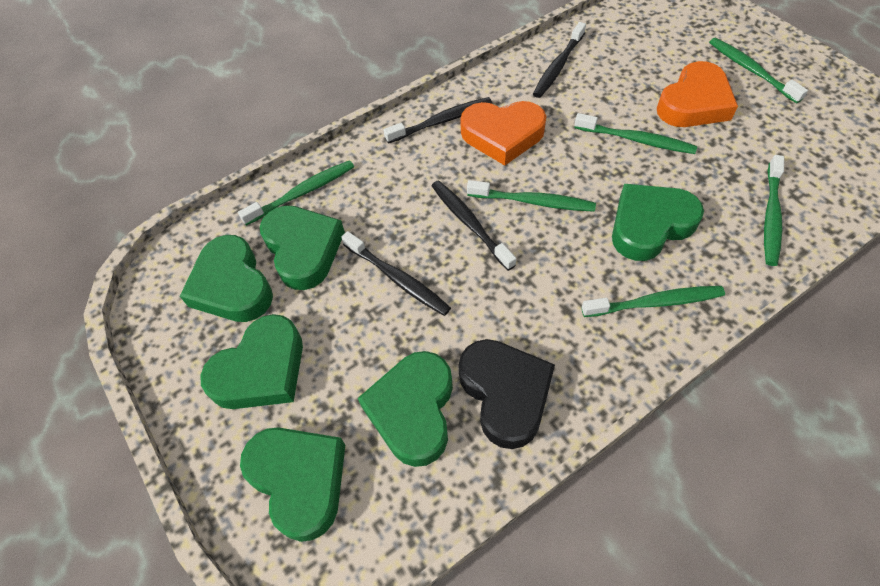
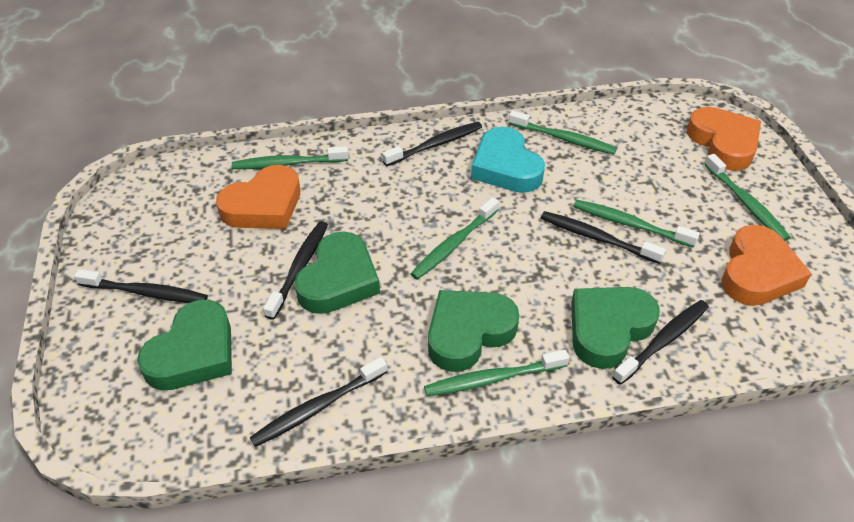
black heart: 1 -> 0
black toothbrush: 4 -> 6
green heart: 6 -> 4
orange heart: 2 -> 3
turquoise heart: 0 -> 1

